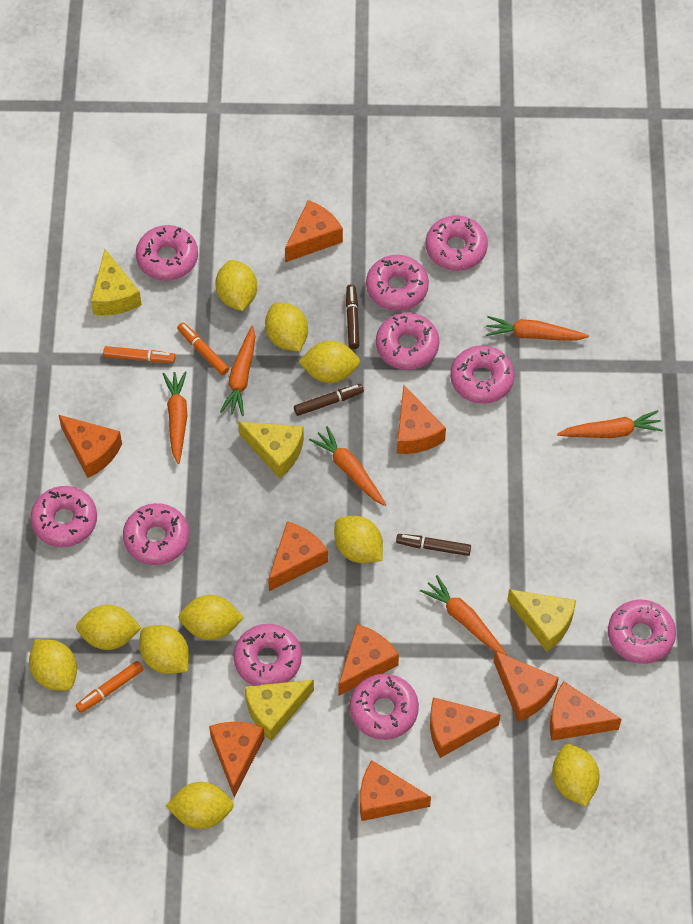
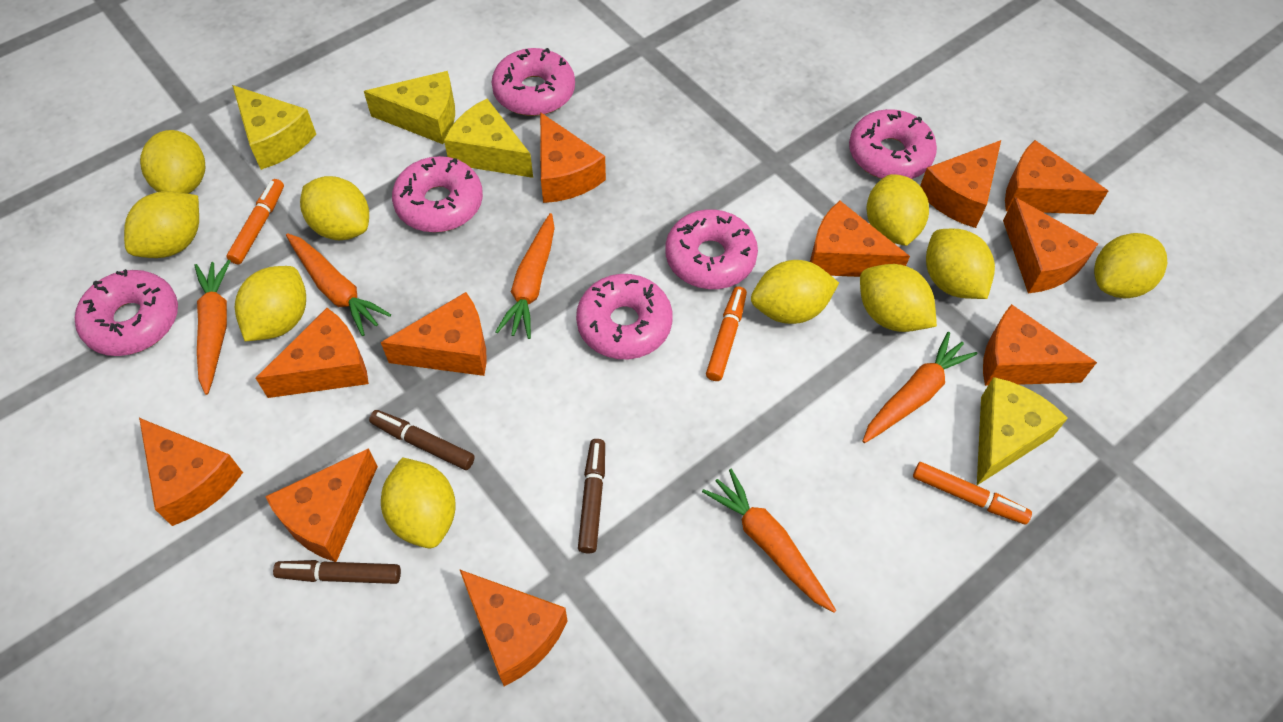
orange carrot: 6 -> 5
orange cheese: 10 -> 11
pink donut: 10 -> 6

